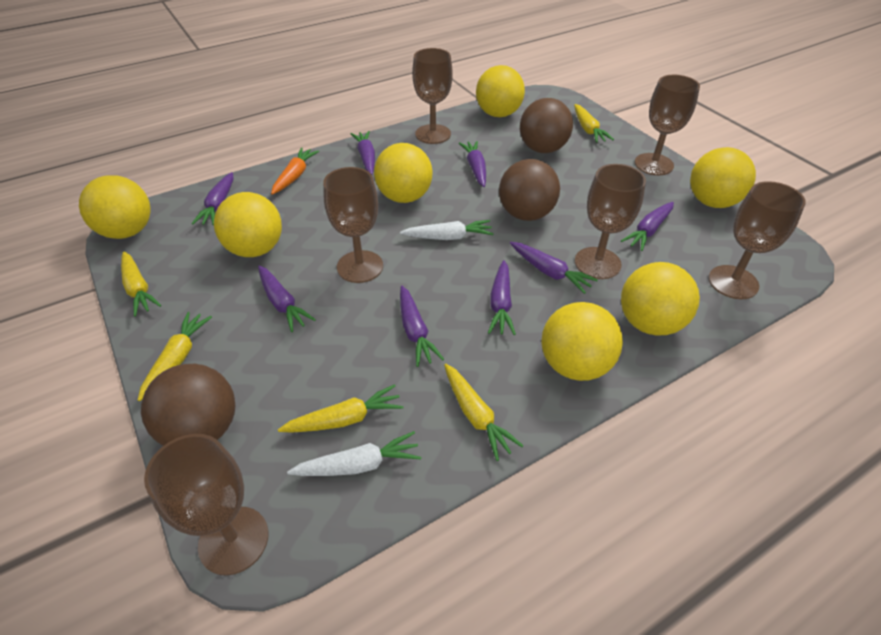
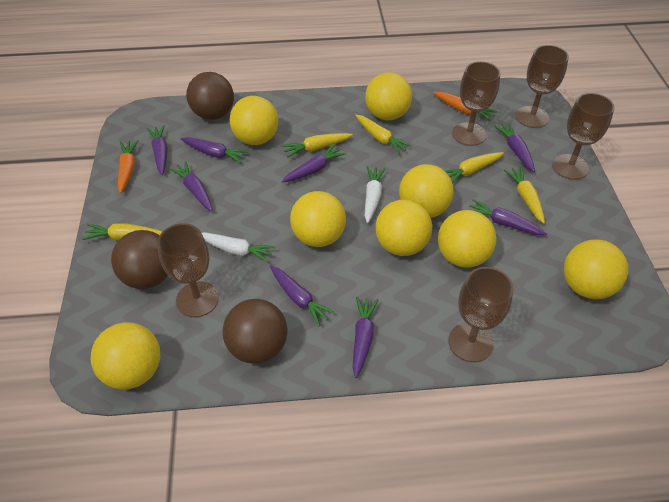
brown goblet: 6 -> 5
orange carrot: 1 -> 2
yellow ball: 7 -> 8

